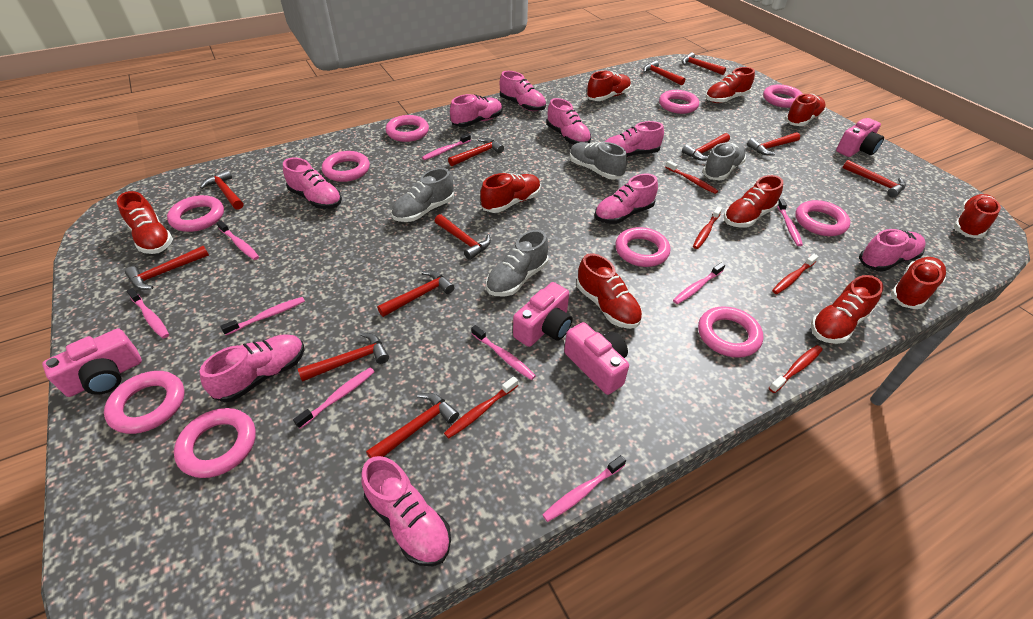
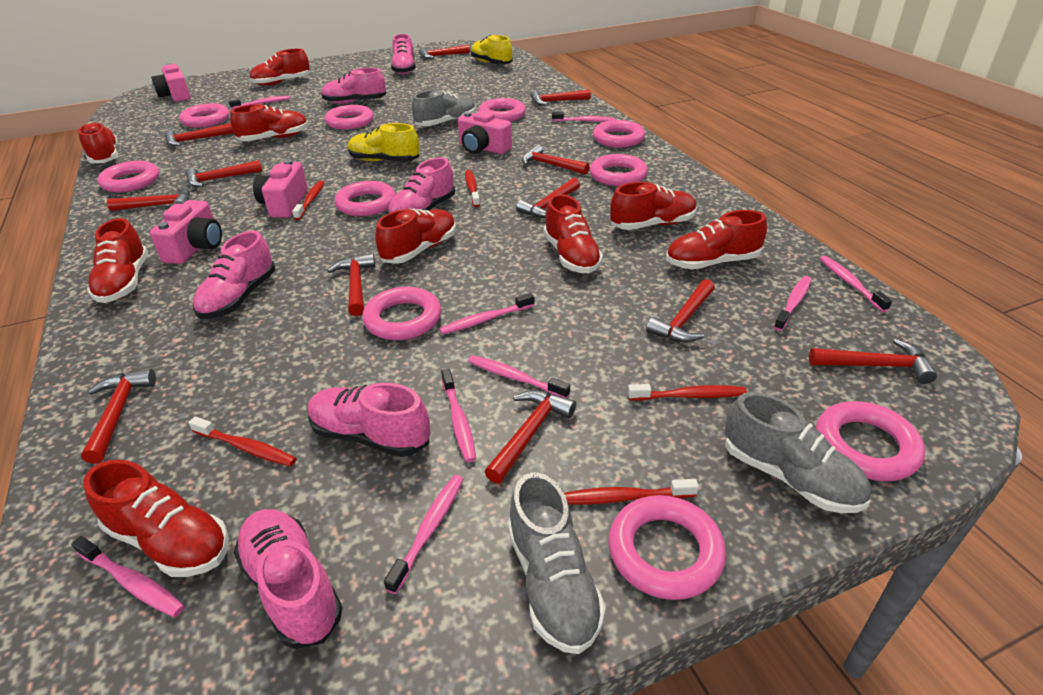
grey shoe: 4 -> 3
pink shoe: 9 -> 6
red shoe: 10 -> 9
yellow shoe: 0 -> 2

